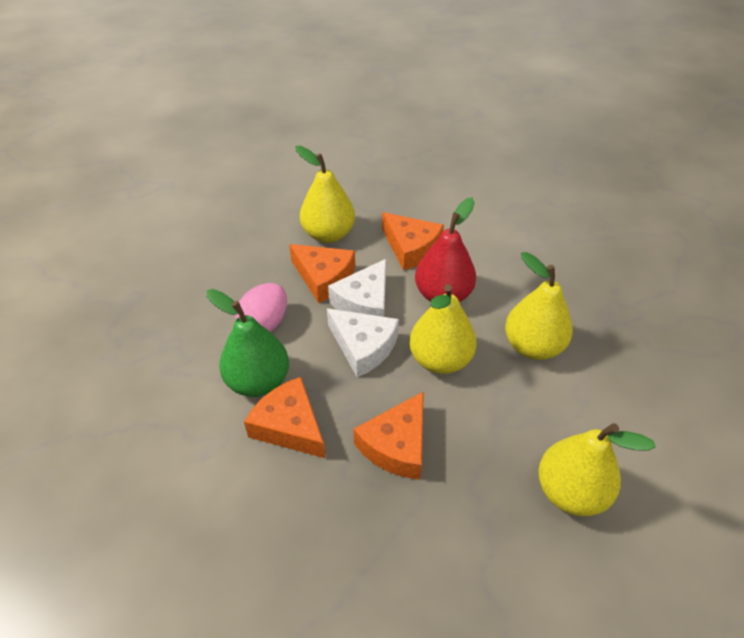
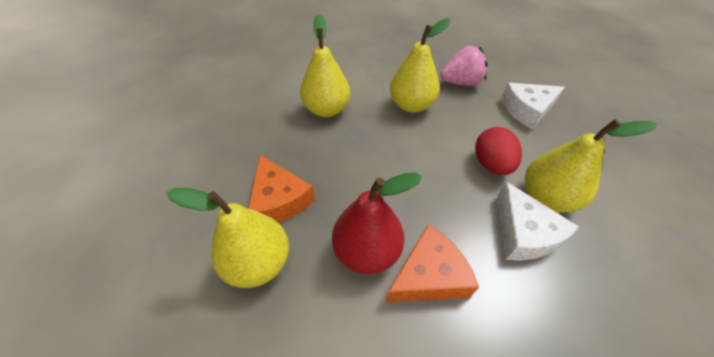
green pear: 1 -> 0
orange cheese: 4 -> 2
pink egg: 1 -> 0
pink strawberry: 0 -> 1
red egg: 0 -> 1

